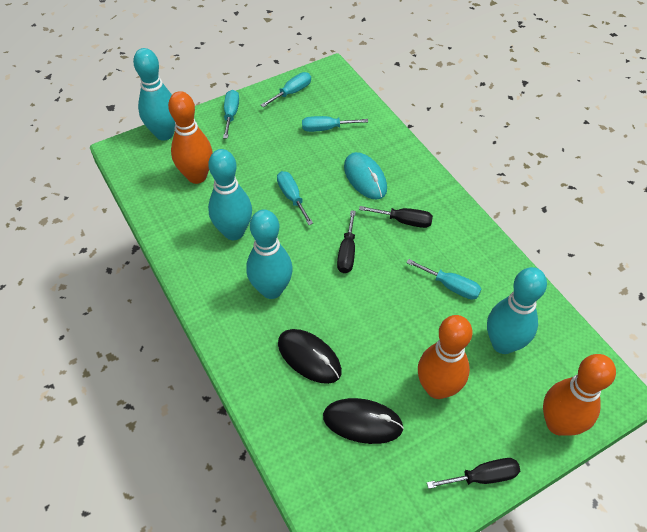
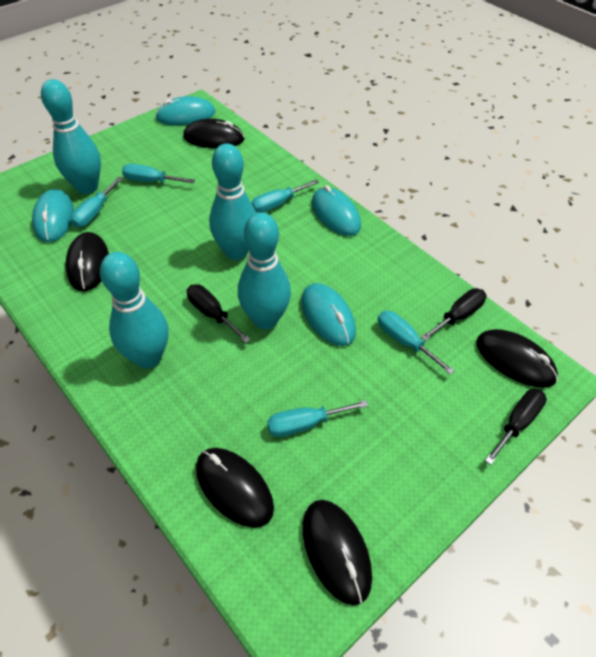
black mouse: 2 -> 5
orange bowling pin: 3 -> 0
turquoise mouse: 1 -> 4

